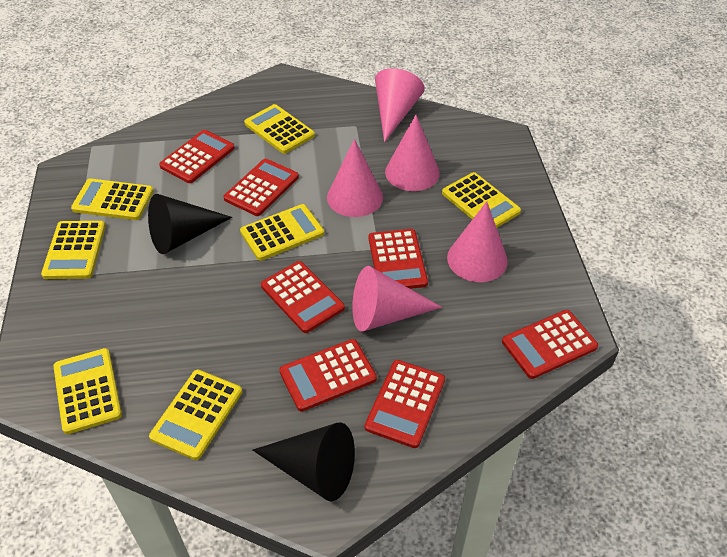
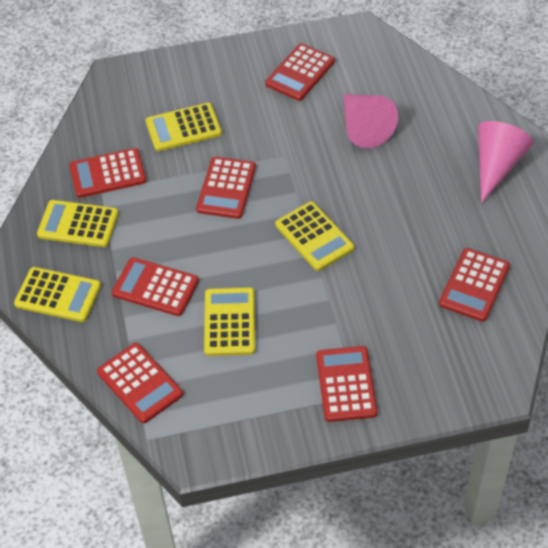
black cone: 2 -> 0
pink cone: 5 -> 2
yellow calculator: 7 -> 5

